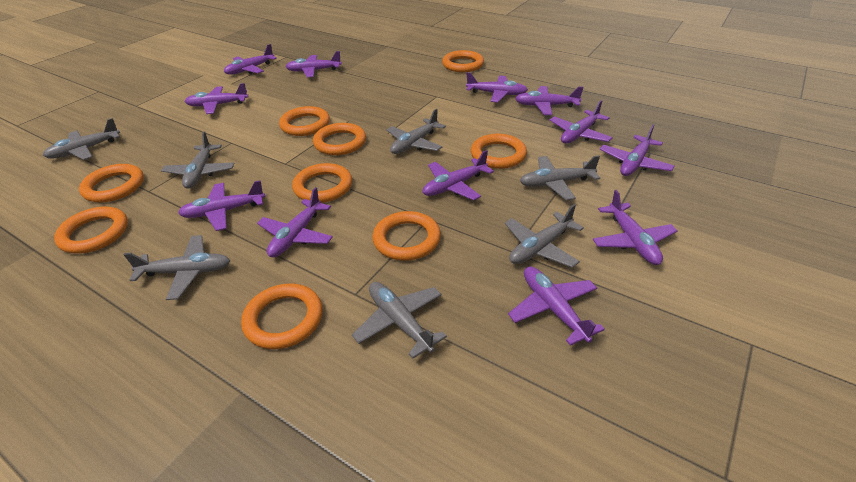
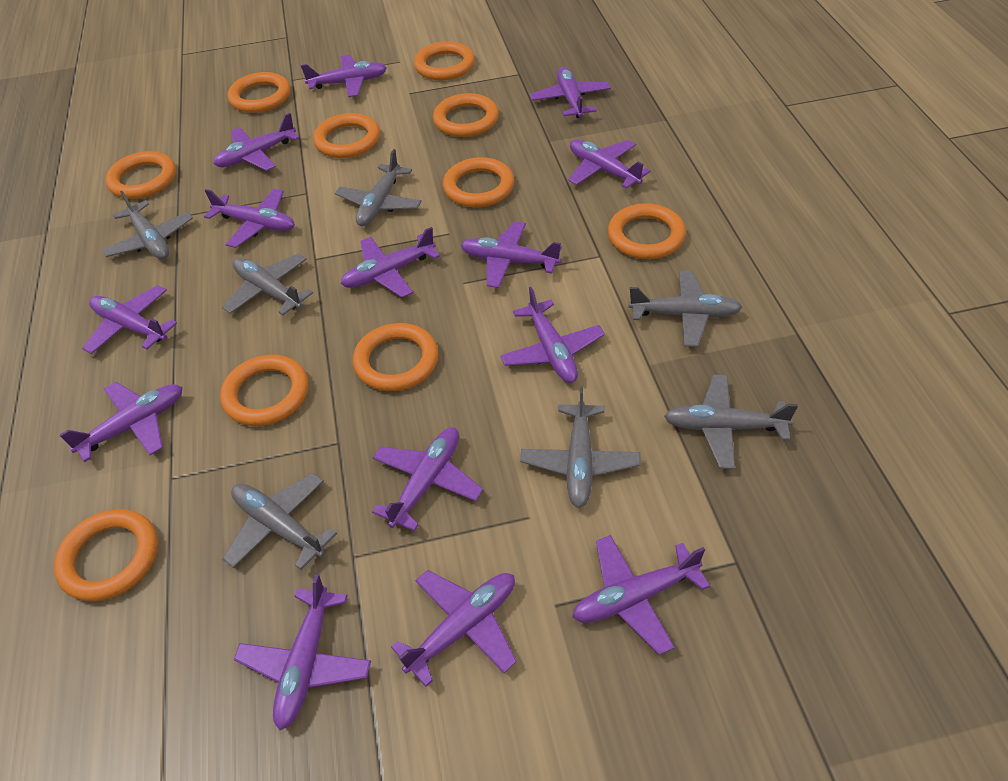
orange ring: 9 -> 10
purple plane: 12 -> 14

